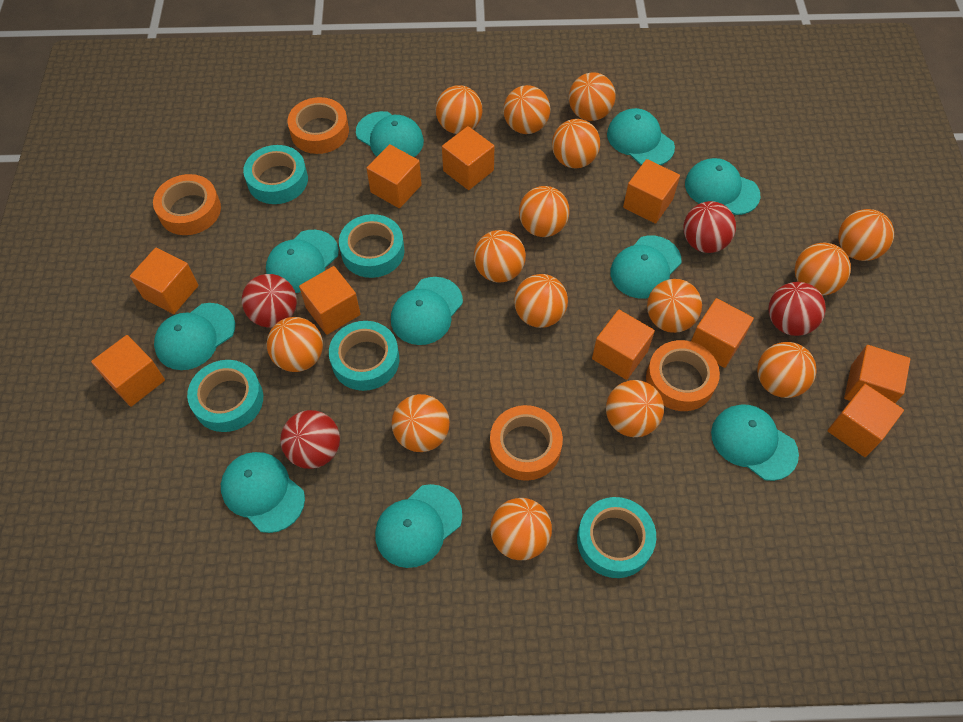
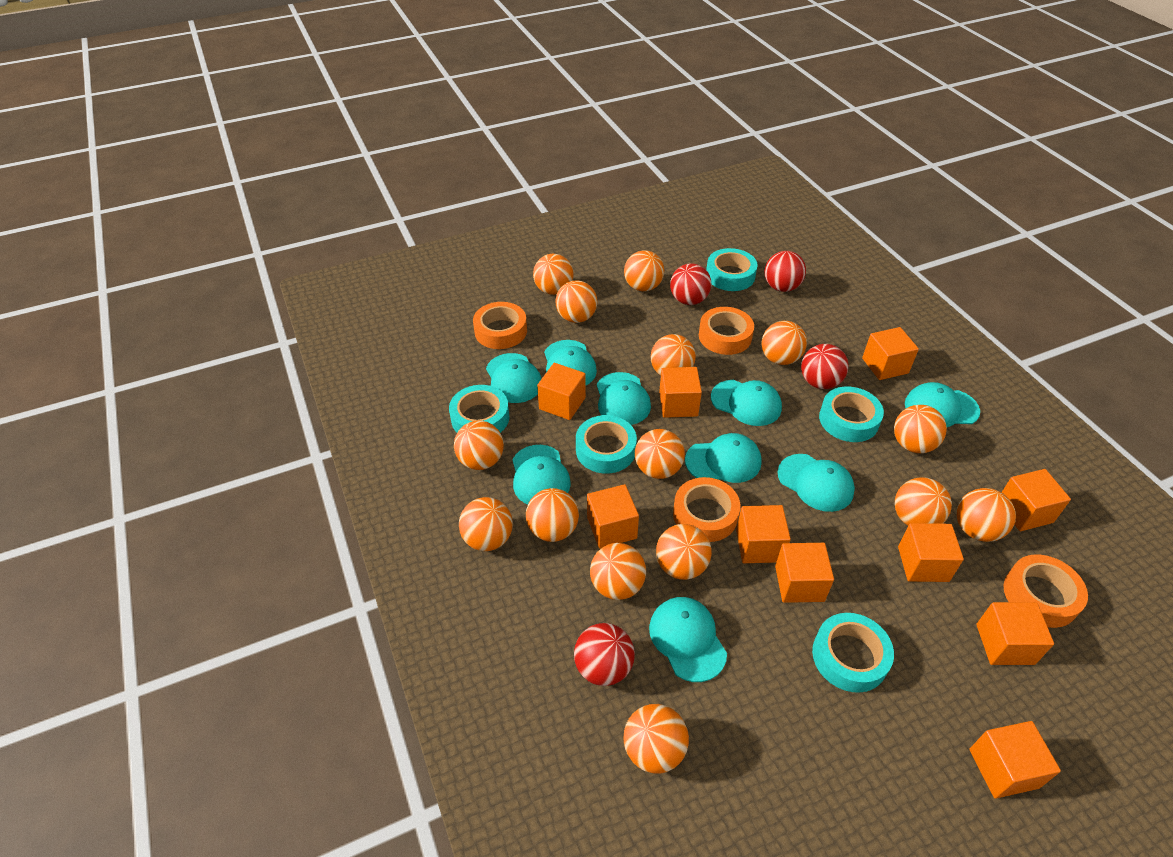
turquoise cap: 10 -> 9

